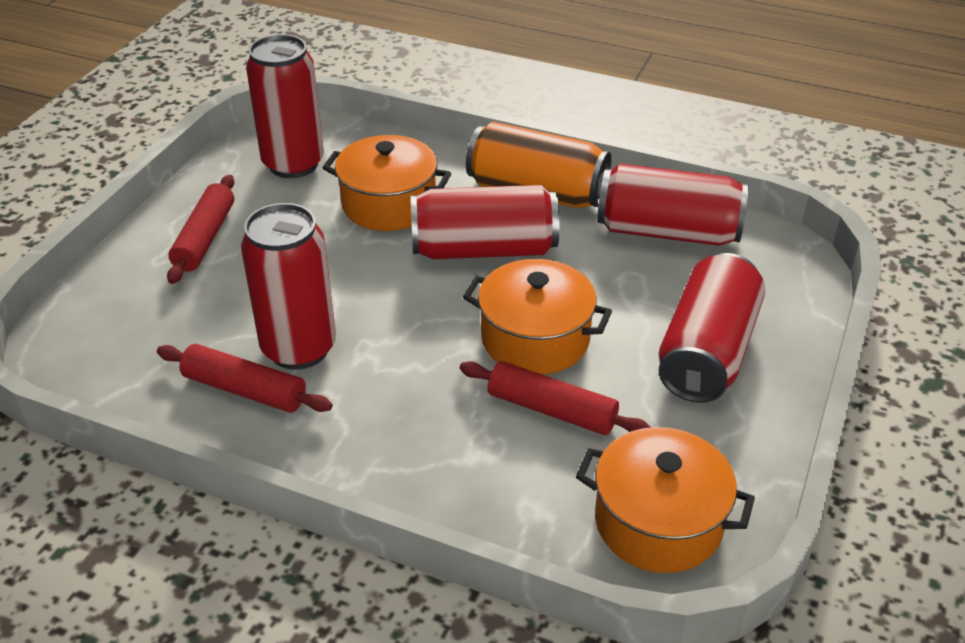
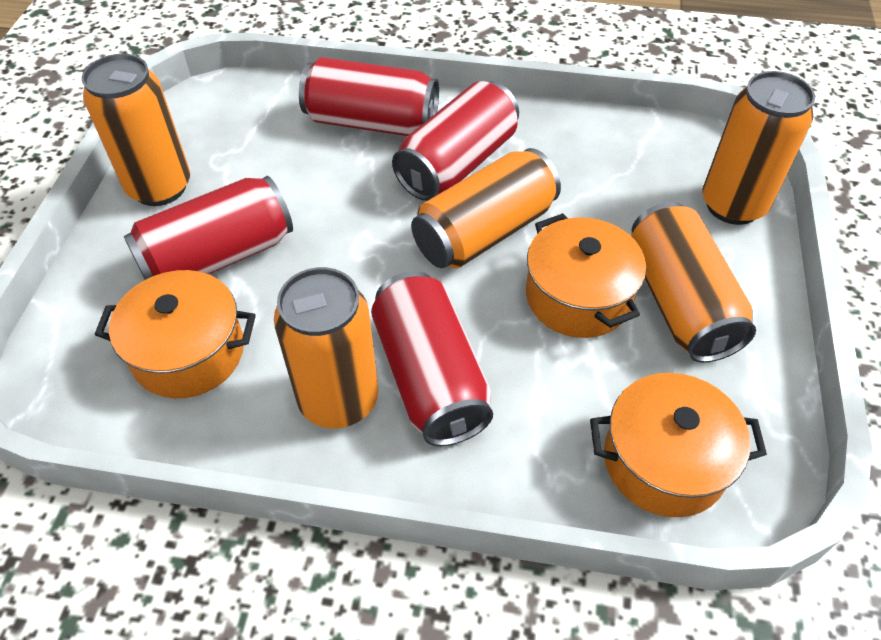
orange can: 1 -> 5
red can: 5 -> 4
red rolling pin: 3 -> 0

